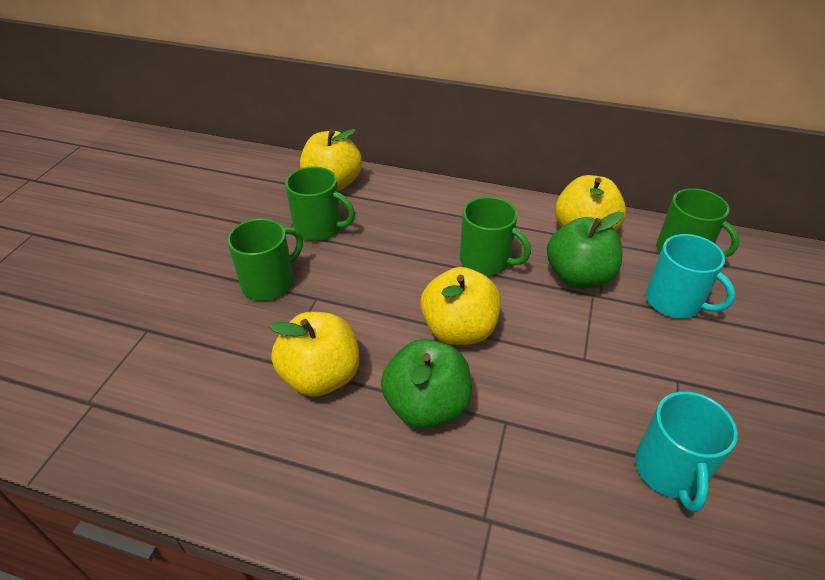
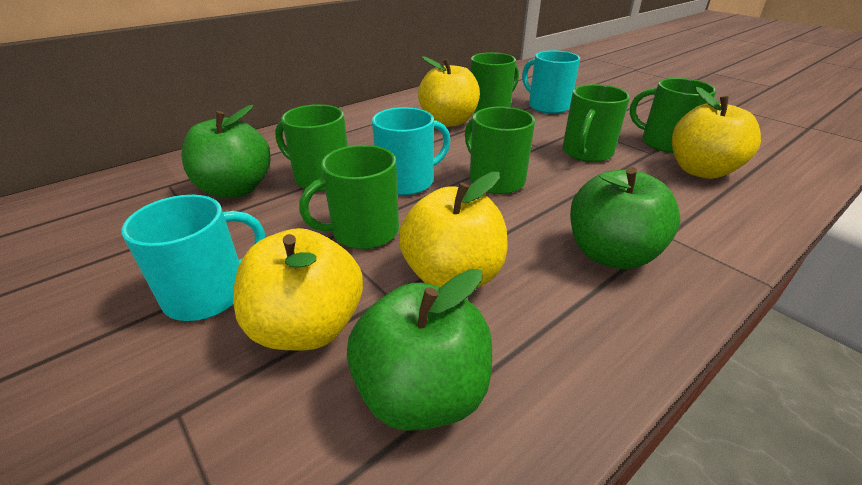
green apple: 2 -> 3
green mug: 4 -> 6
turquoise mug: 2 -> 3

